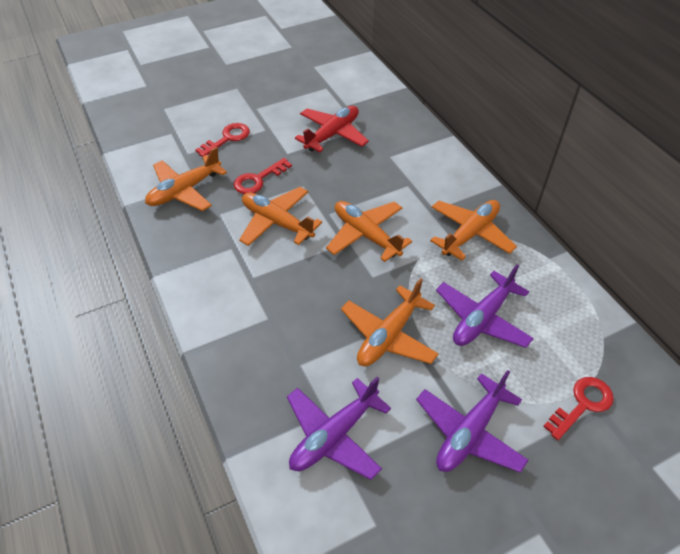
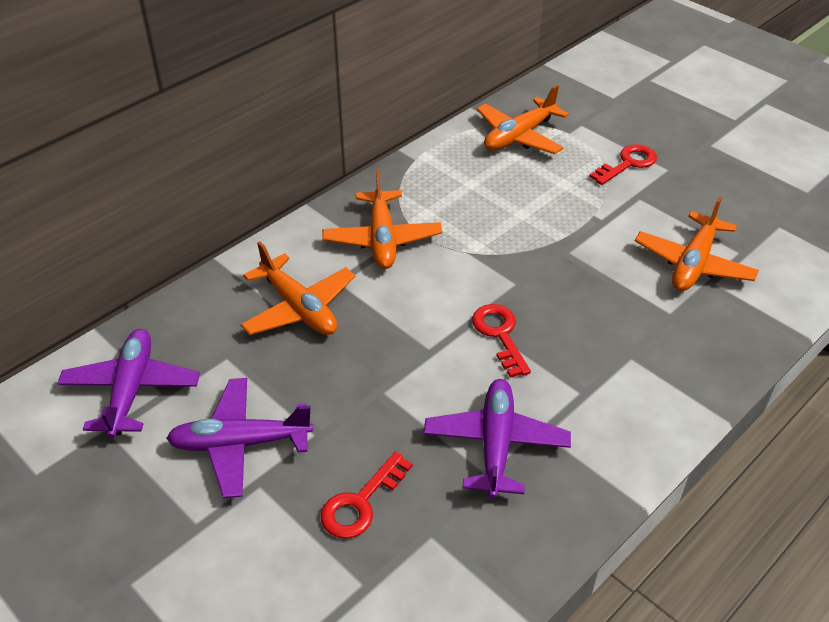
orange plane: 5 -> 4
red plane: 1 -> 0

